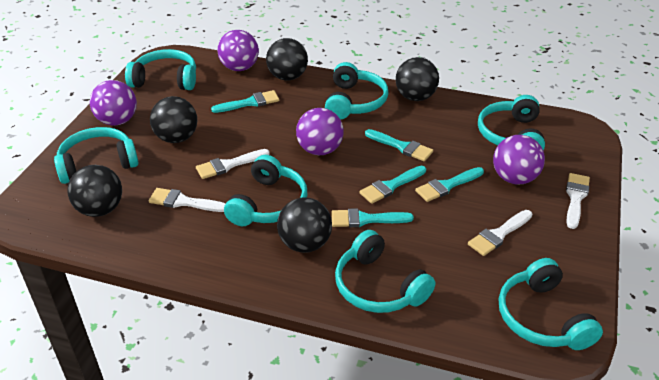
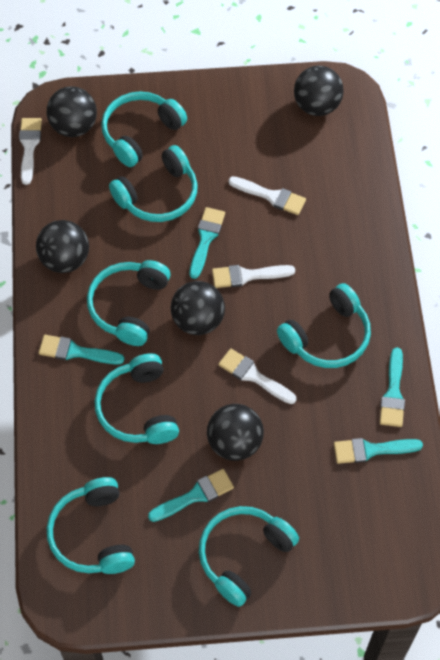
purple ball: 4 -> 0

